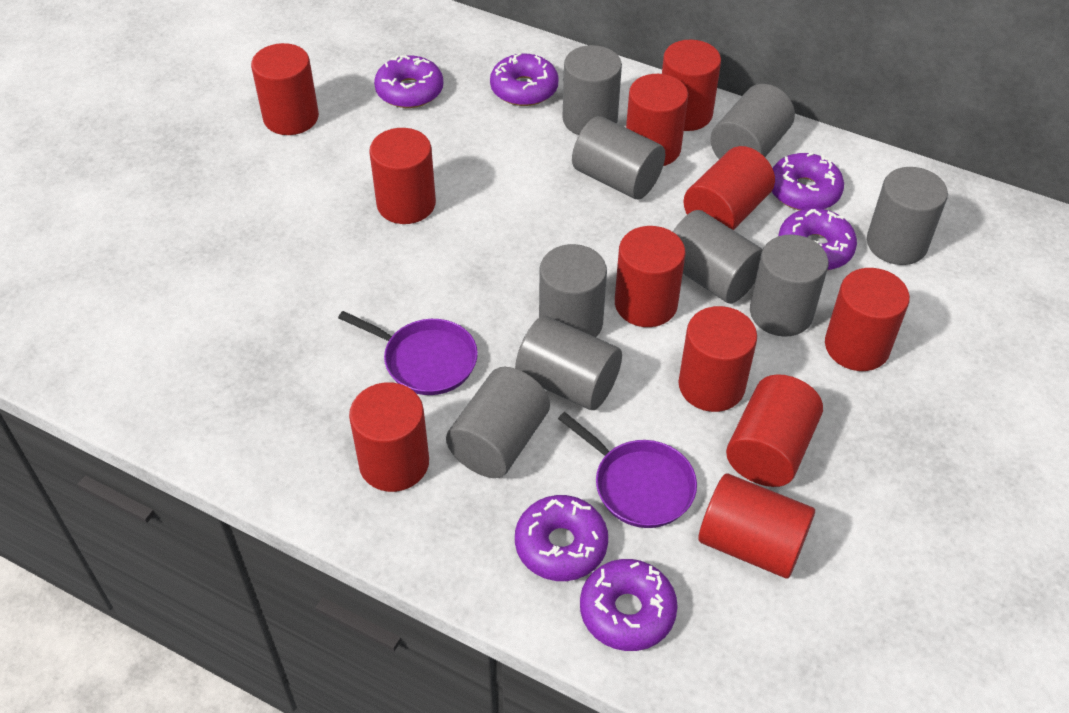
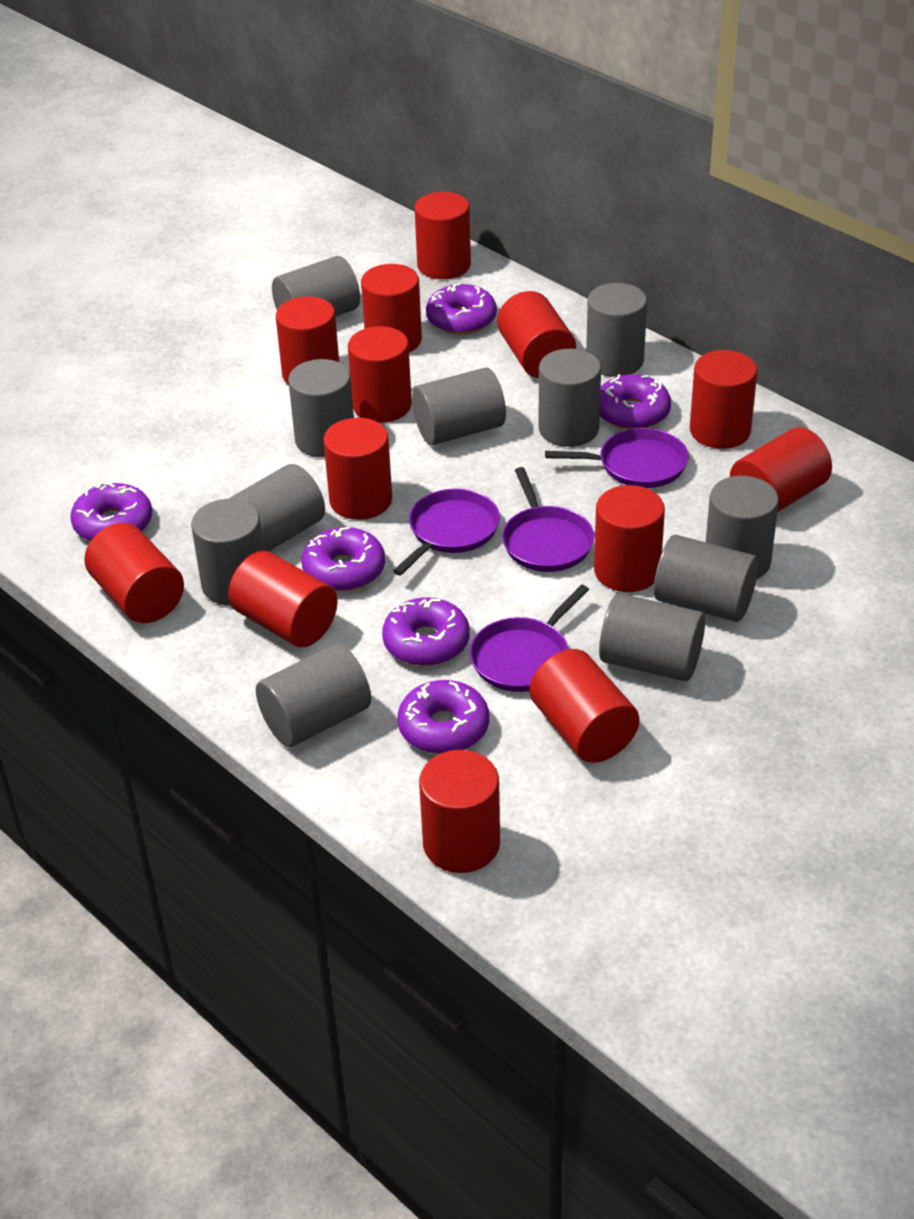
grey cylinder: 9 -> 11
purple pan: 2 -> 4
red cylinder: 11 -> 13

